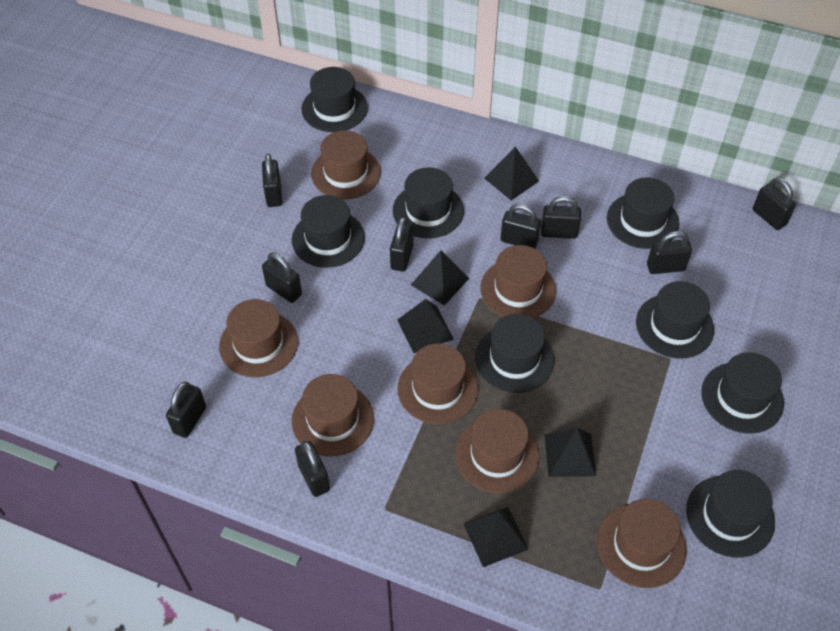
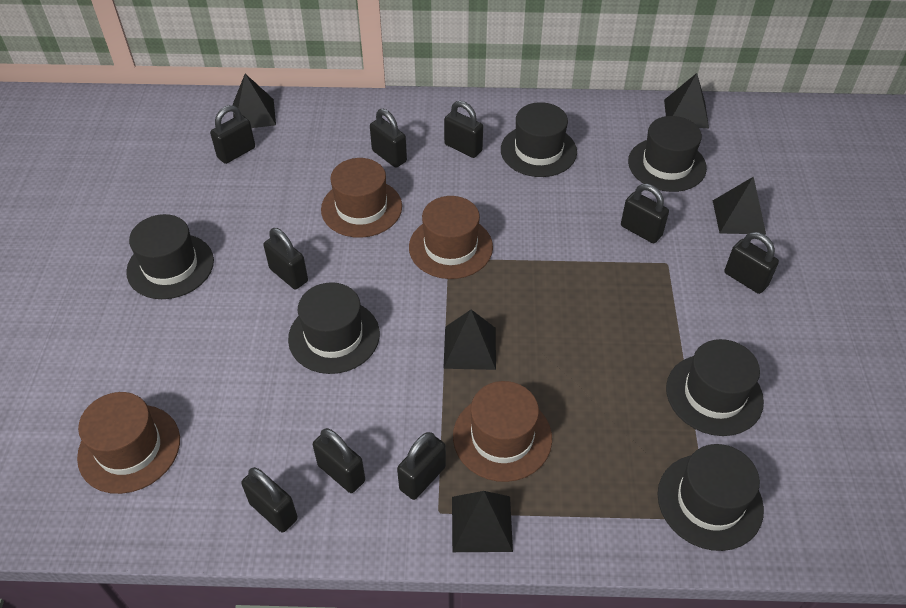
black hat: 8 -> 6
brown hat: 7 -> 4

